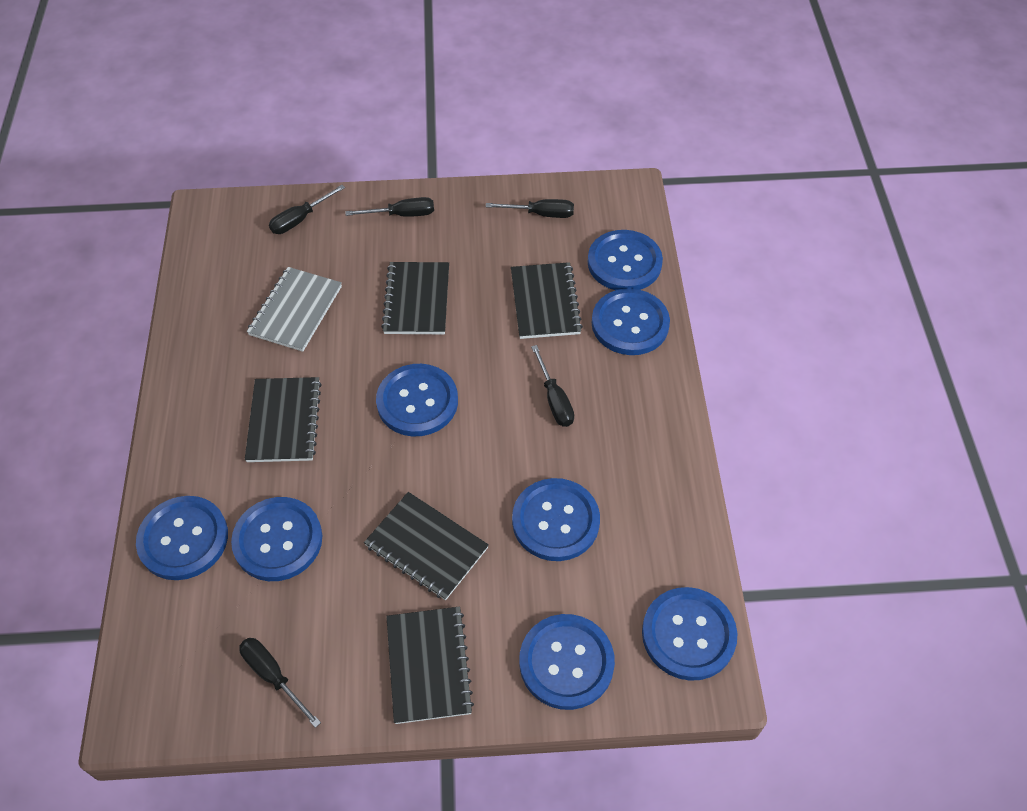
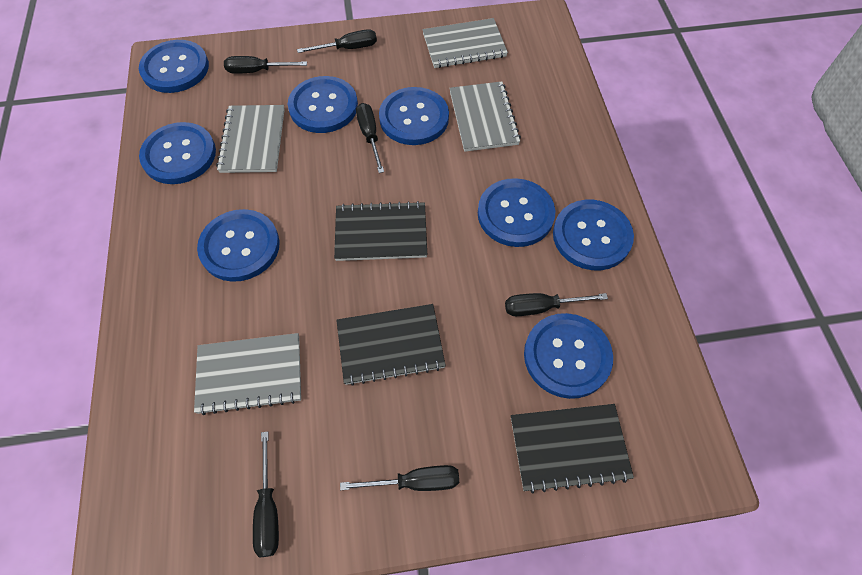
black notebook: 5 -> 3
black screwdriver: 5 -> 6
grey notebook: 1 -> 4

